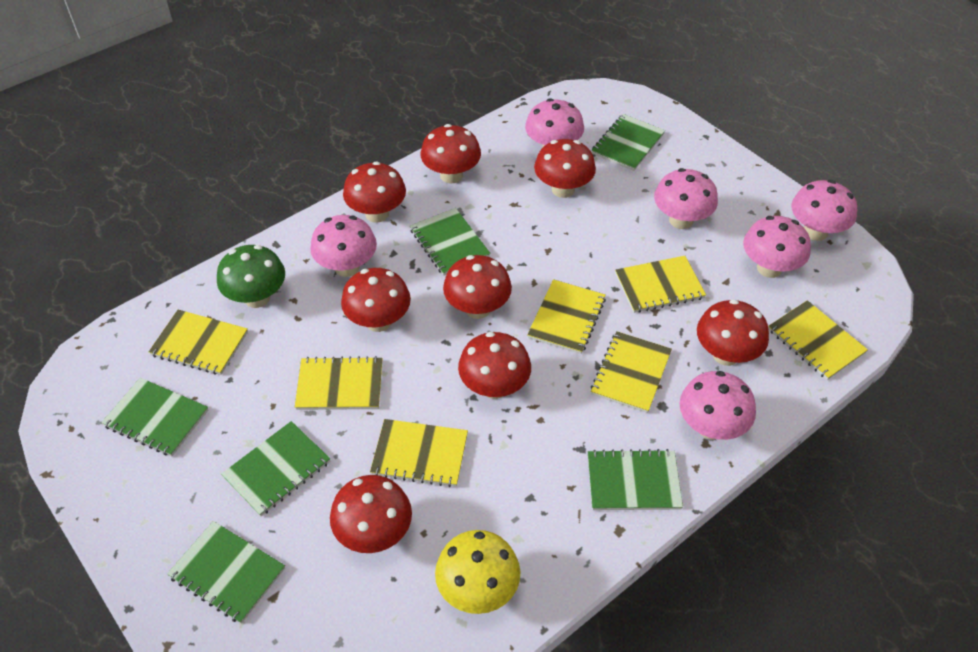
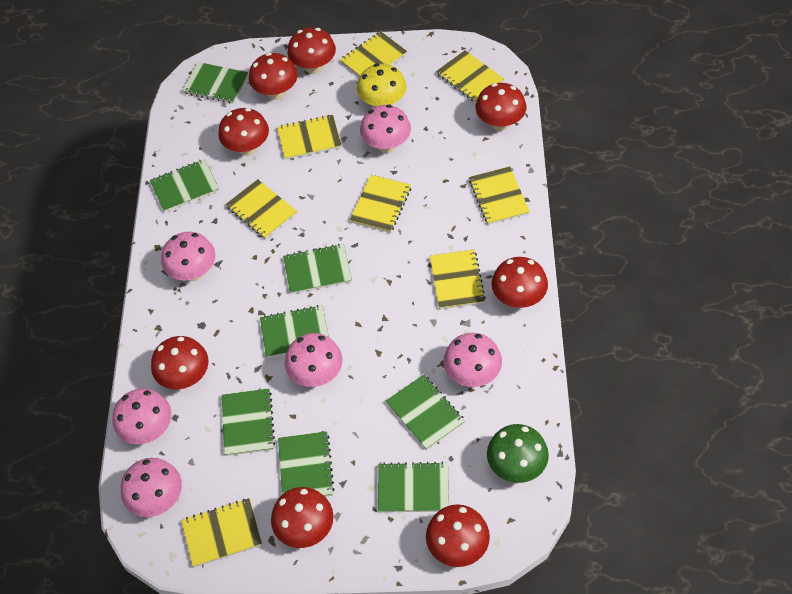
green notebook: 6 -> 8
yellow notebook: 7 -> 8

